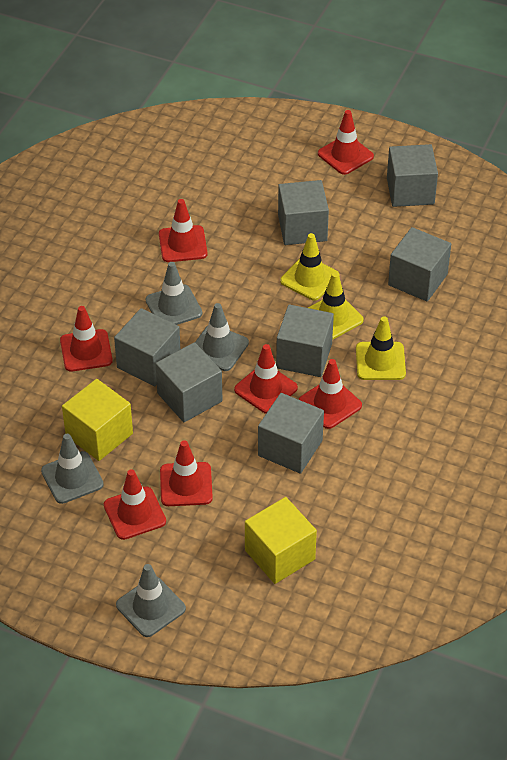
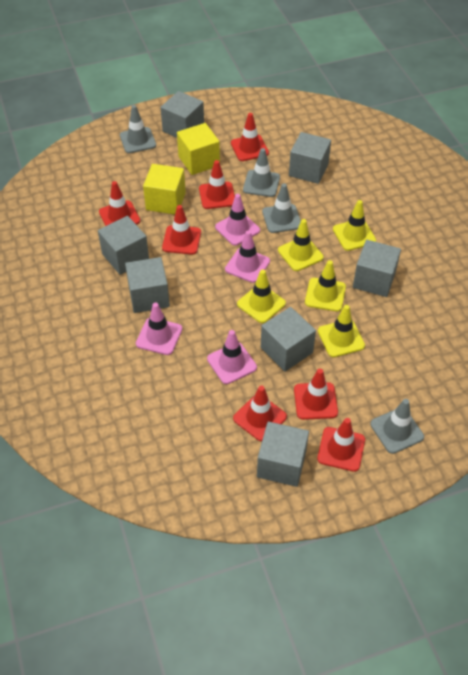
pink traffic cone: 0 -> 4
yellow traffic cone: 3 -> 5

